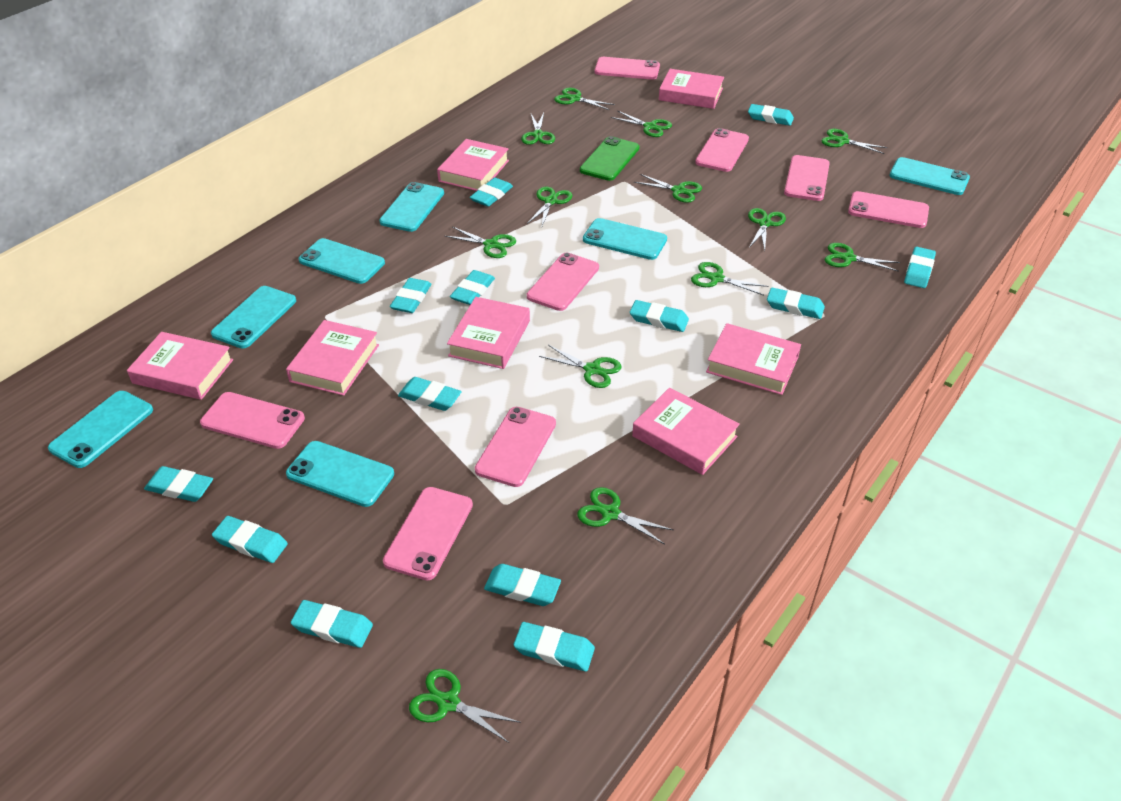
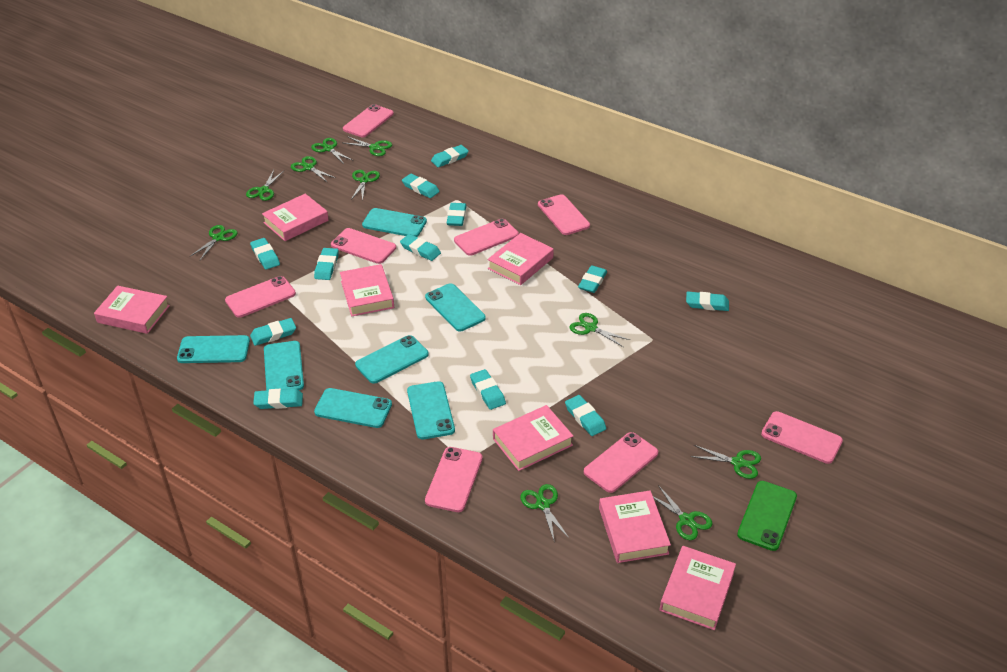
green scissors: 13 -> 10
turquoise eraser: 13 -> 12

